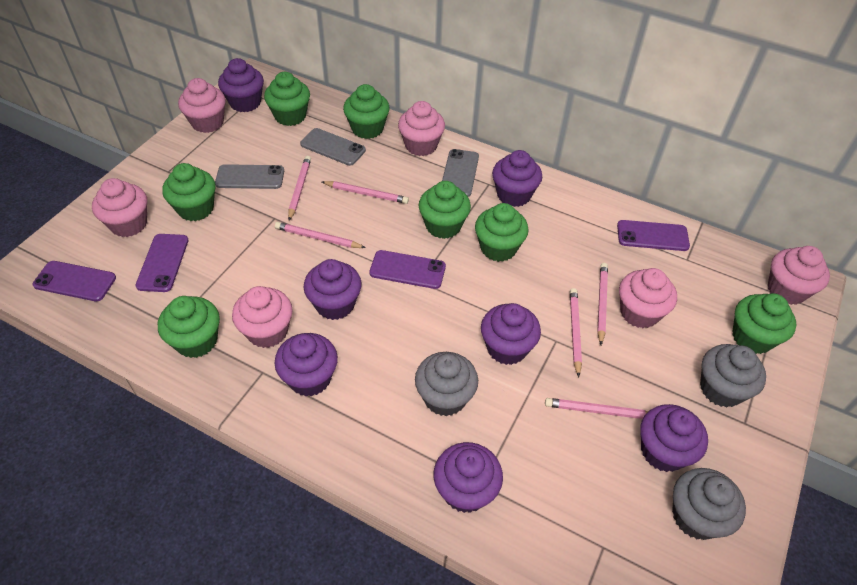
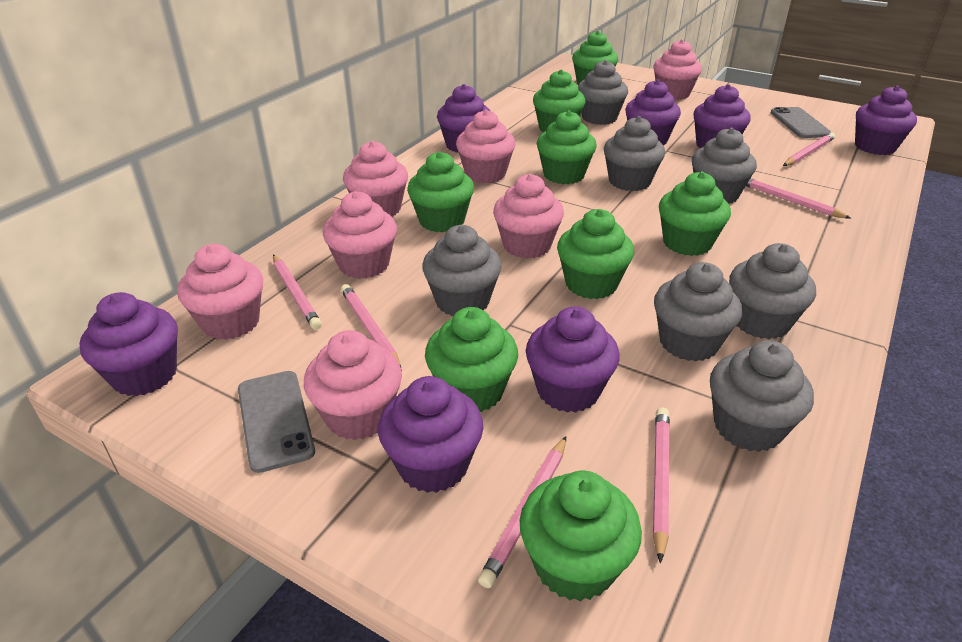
green cupcake: 7 -> 8
grey cupcake: 3 -> 7
grey phone: 3 -> 2
pink cupcake: 6 -> 7
purple phone: 4 -> 0

